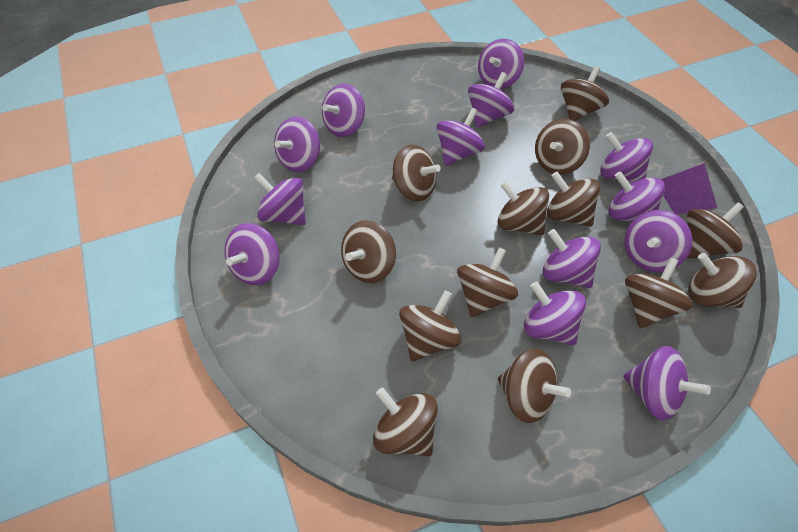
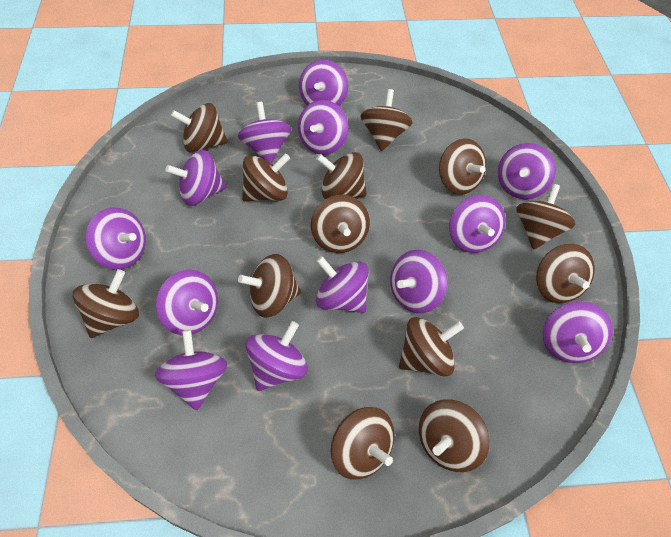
purple pyramid: 1 -> 0

